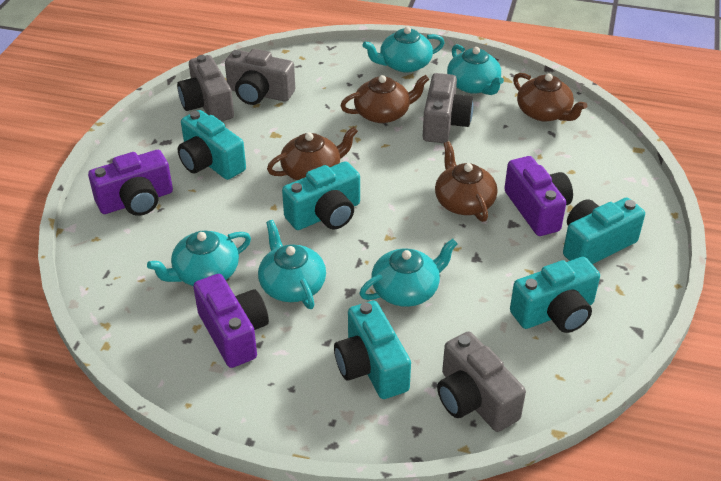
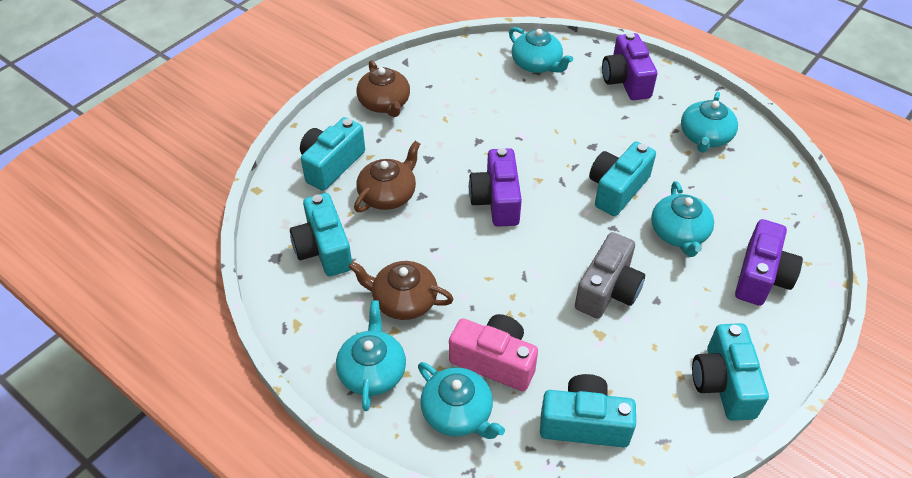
brown teapot: 4 -> 3
grey camera: 4 -> 1
pink camera: 0 -> 1

